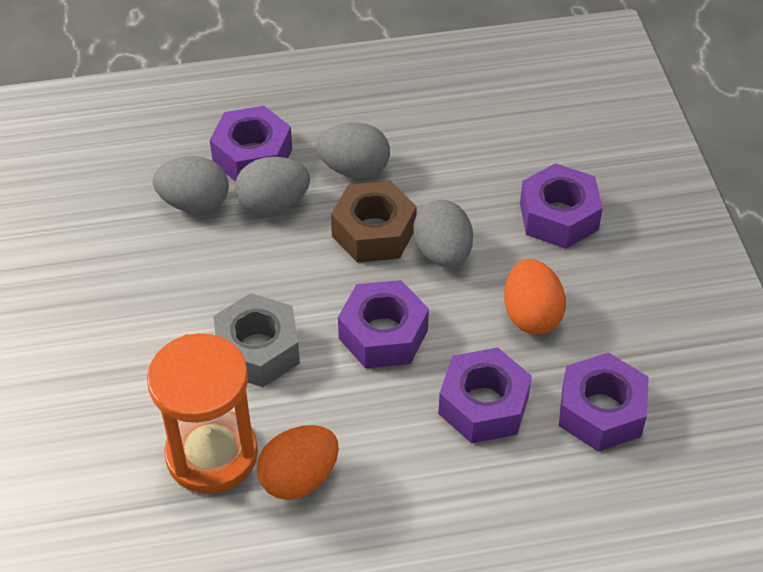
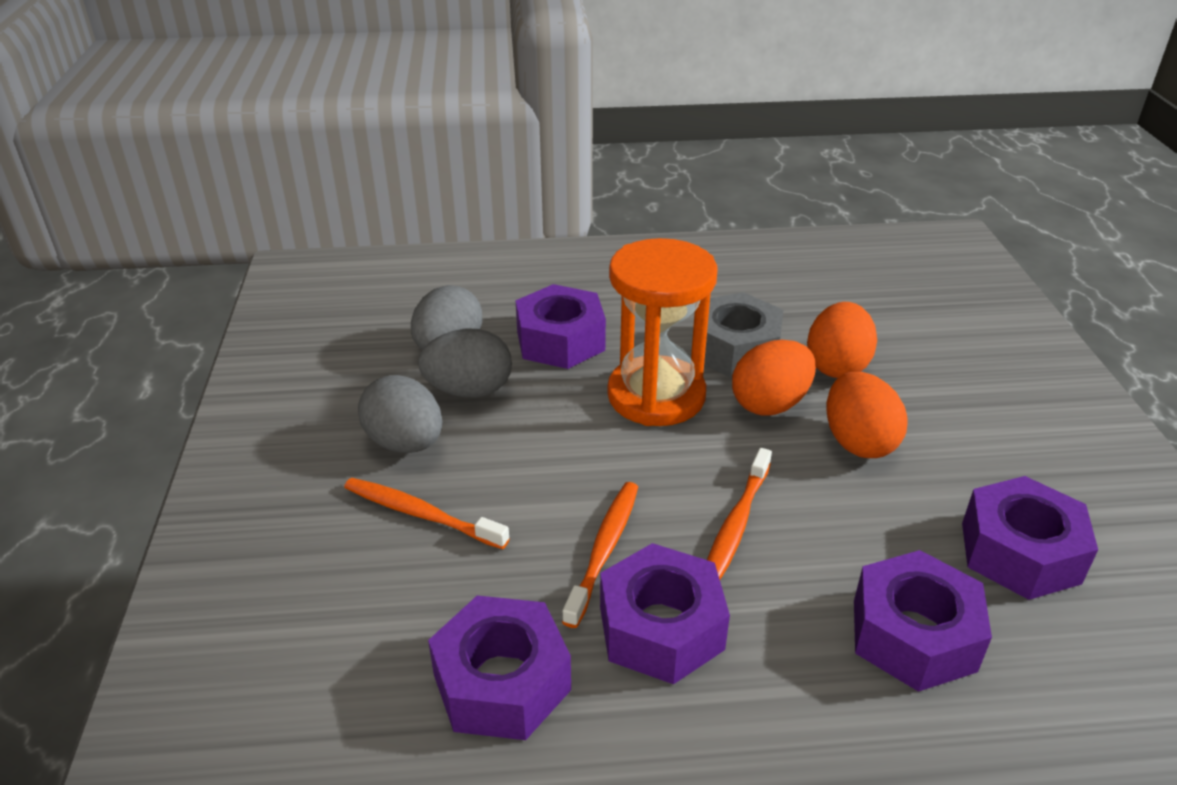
brown nut: 1 -> 0
grey egg: 4 -> 3
orange egg: 2 -> 3
orange toothbrush: 0 -> 3

